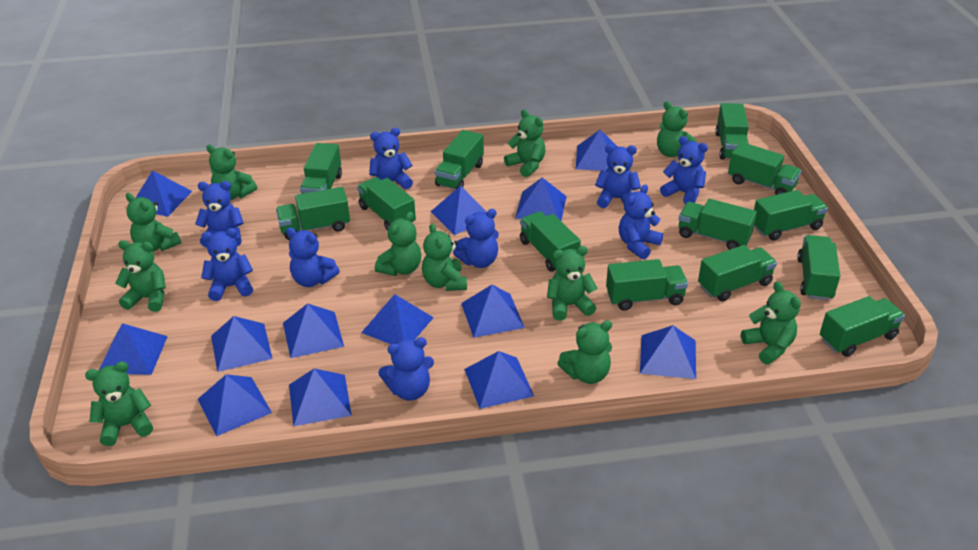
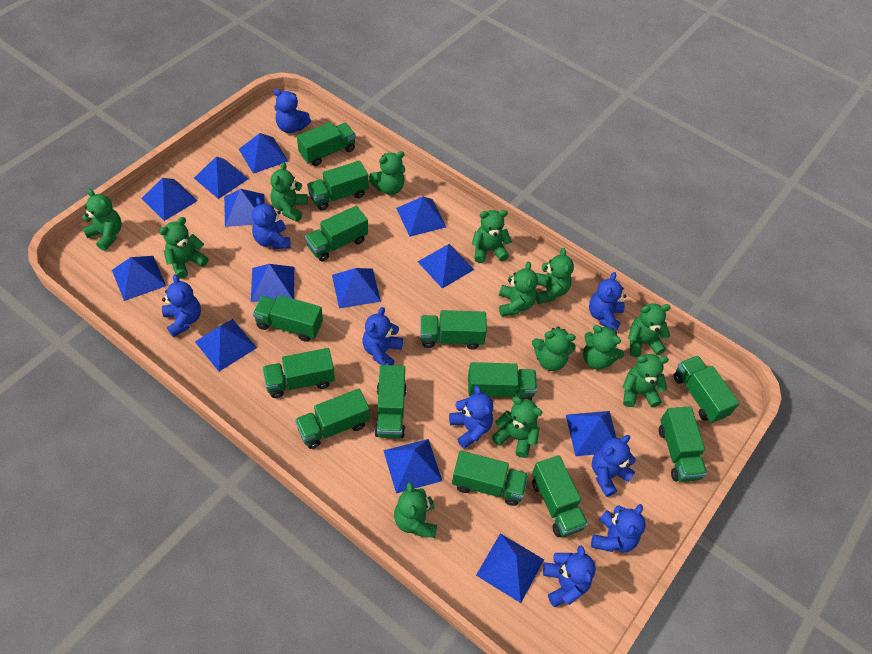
green teddy bear: 11 -> 13

